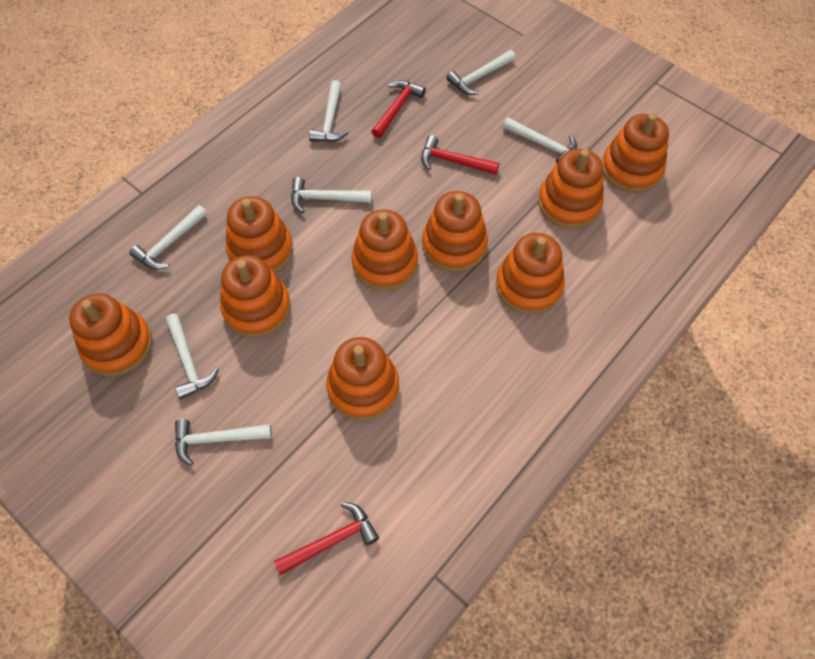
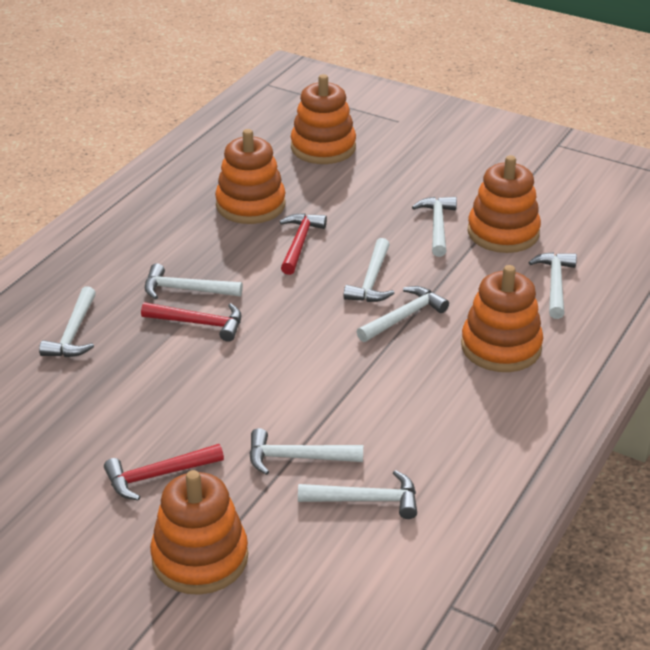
orange stacking toy: 9 -> 5
white hammer: 7 -> 8

